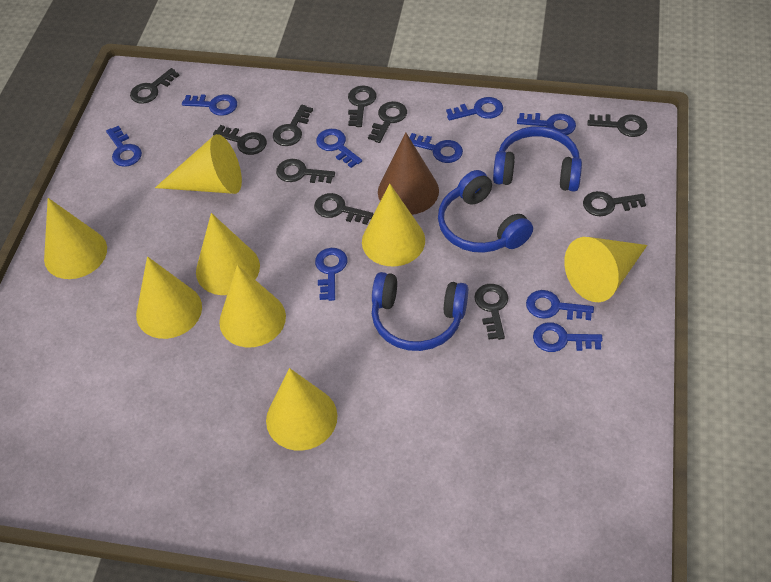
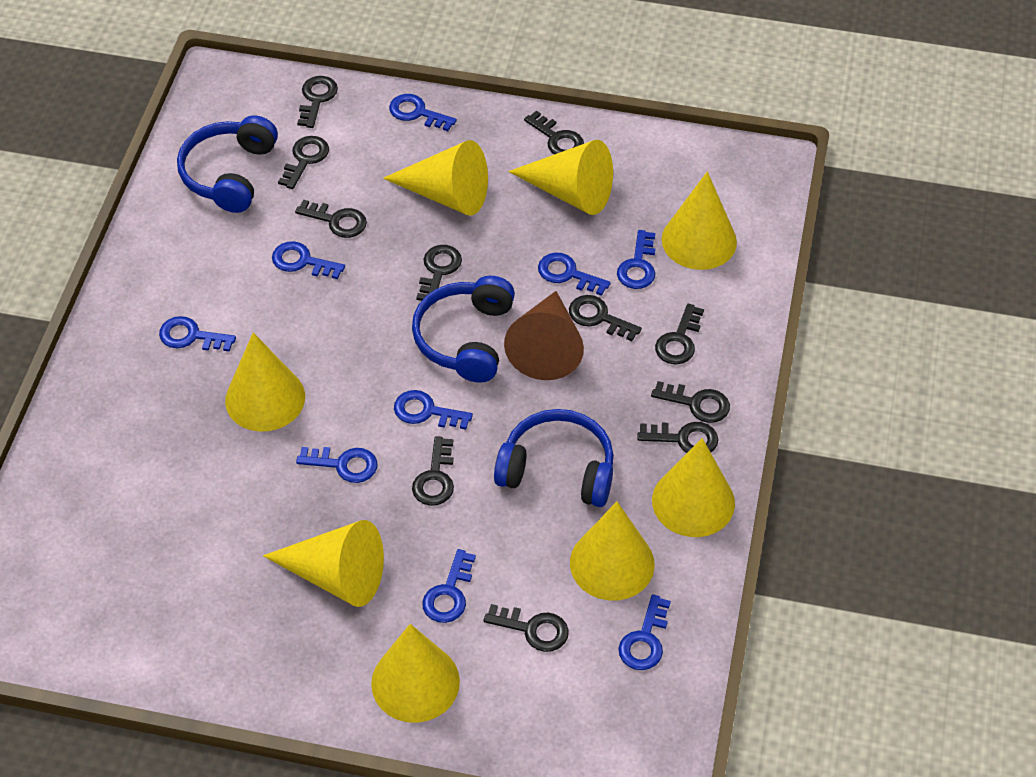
black key: 10 -> 11

